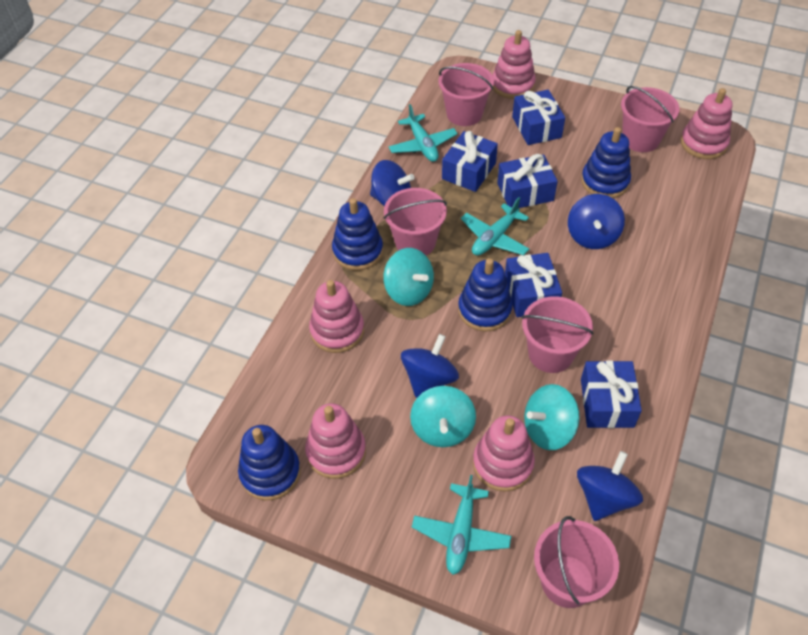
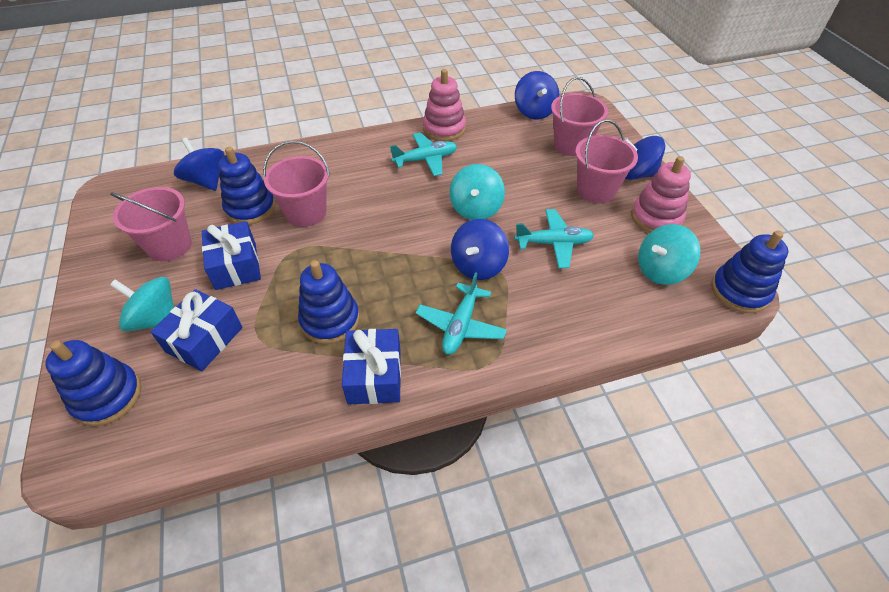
blue gift: 5 -> 3
pink bucket: 5 -> 4
pink stacking toy: 5 -> 2

